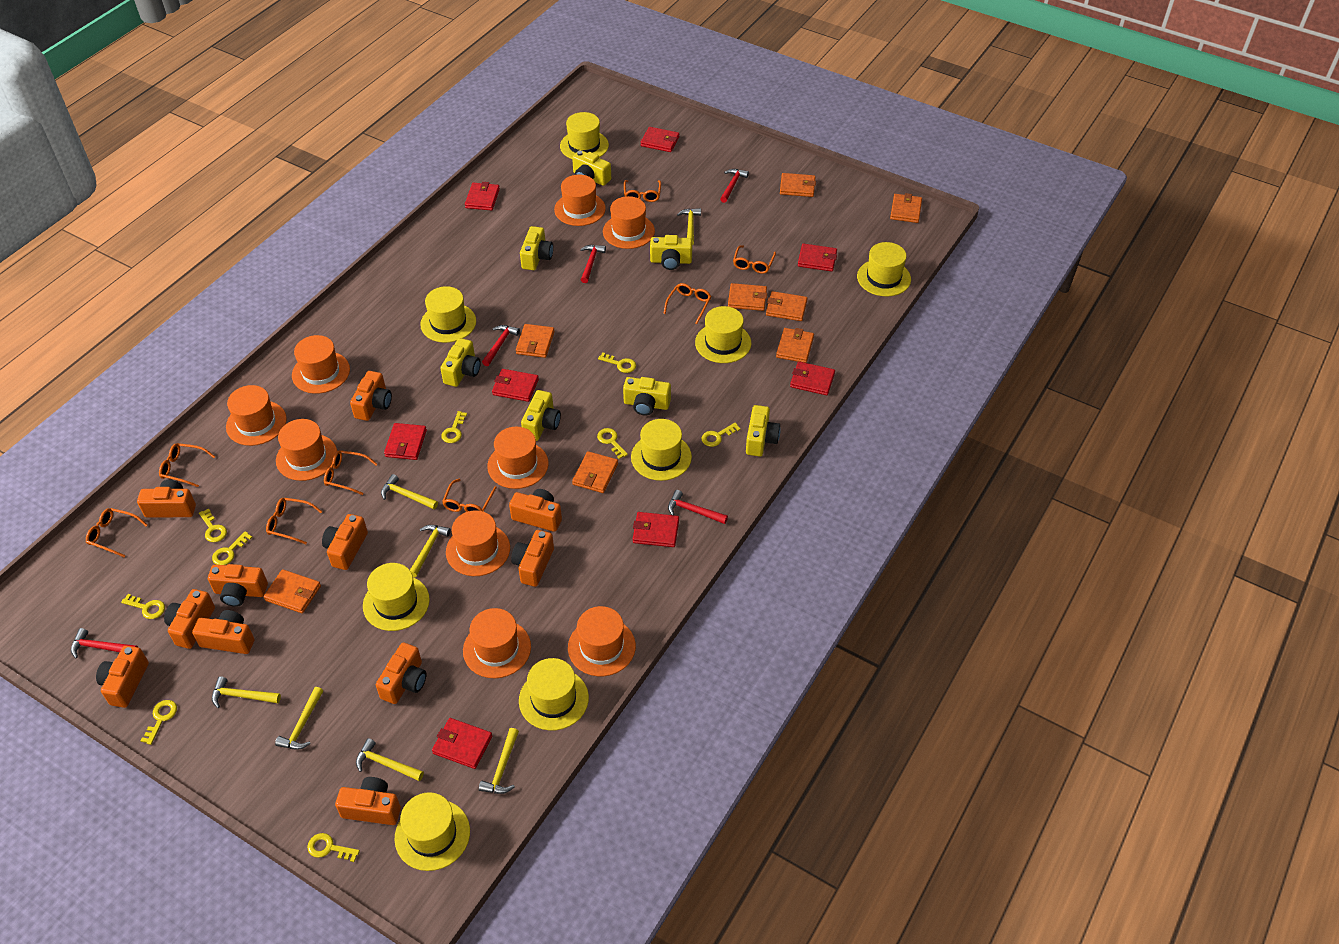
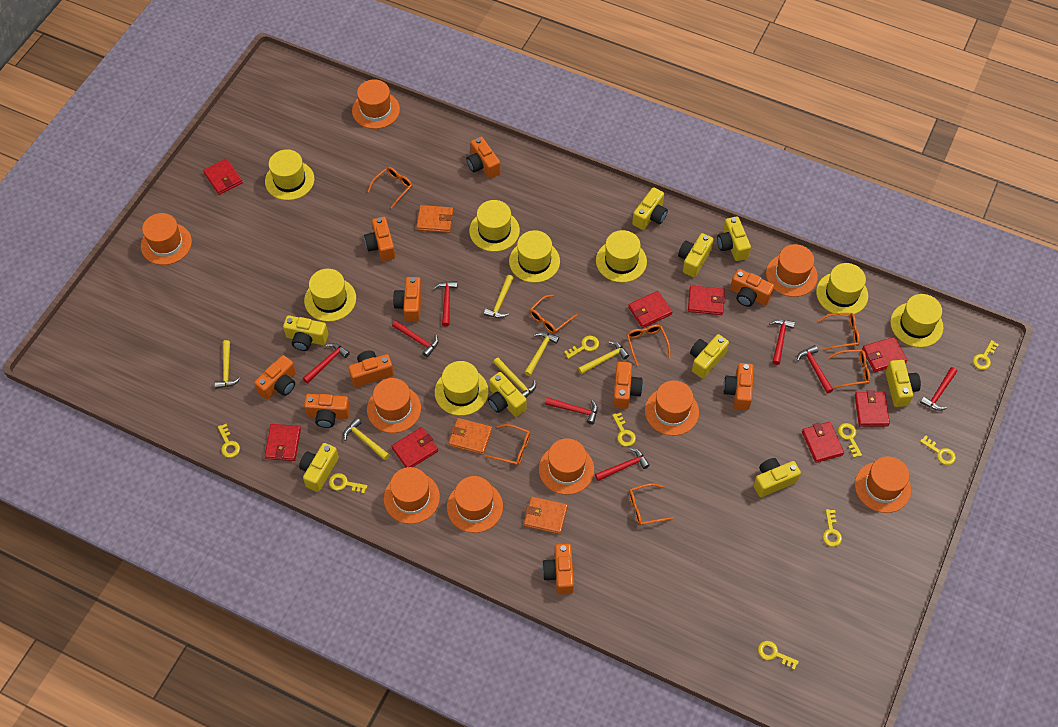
orange camera: 11 -> 10
orange glasses: 8 -> 7
orange wallet: 8 -> 3
red hammer: 5 -> 8
yellow camera: 7 -> 9
yellow hammer: 7 -> 6

